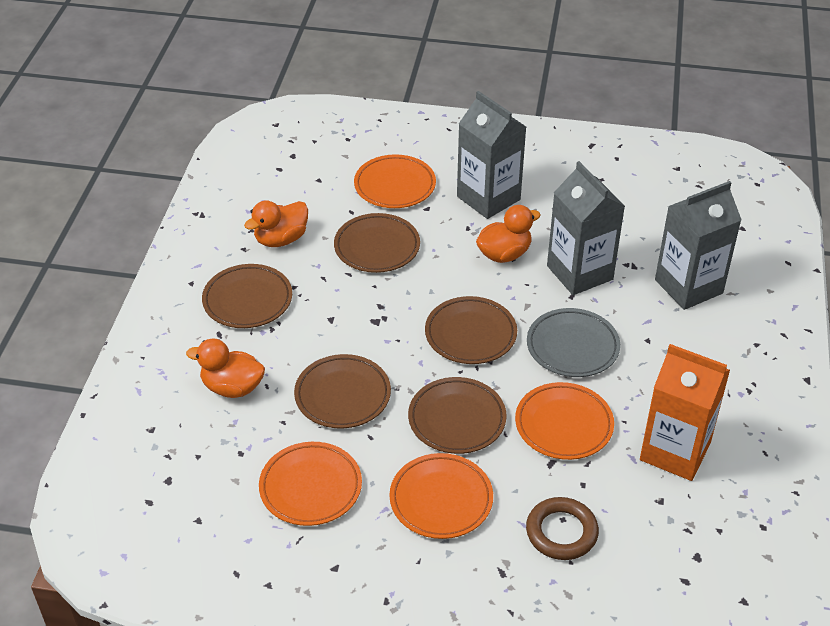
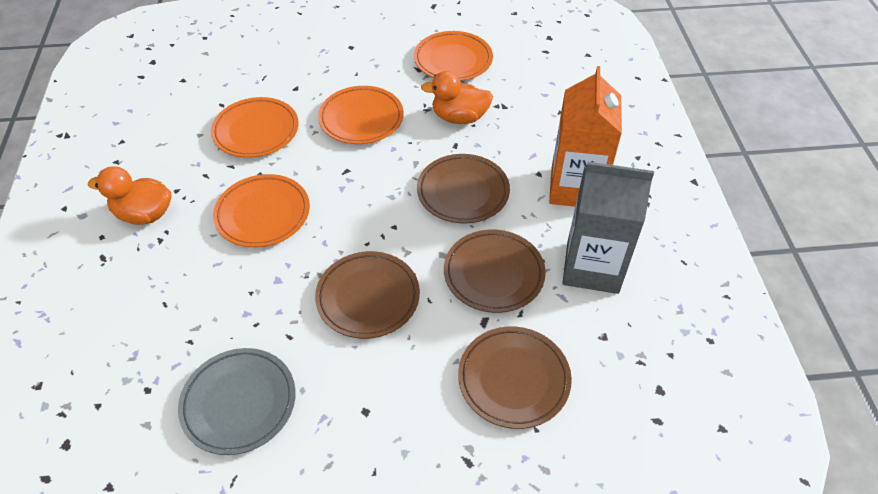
brown plate: 5 -> 4
brown ring: 1 -> 0
grey carton: 3 -> 1
orange duck: 3 -> 2

